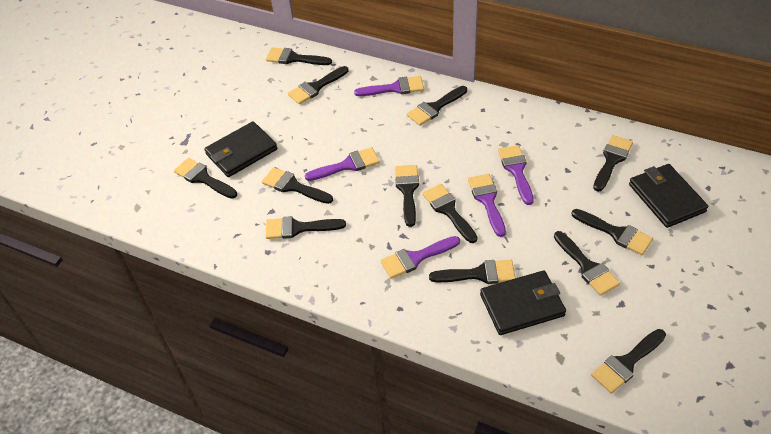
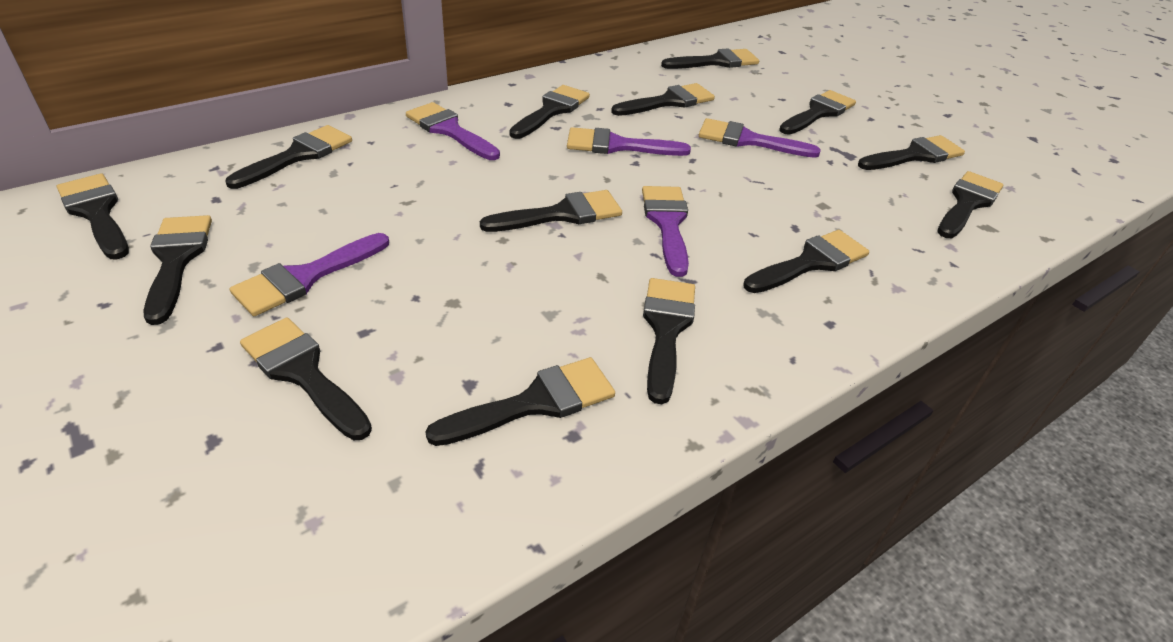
black brush: 13 -> 14
black wallet: 3 -> 0

